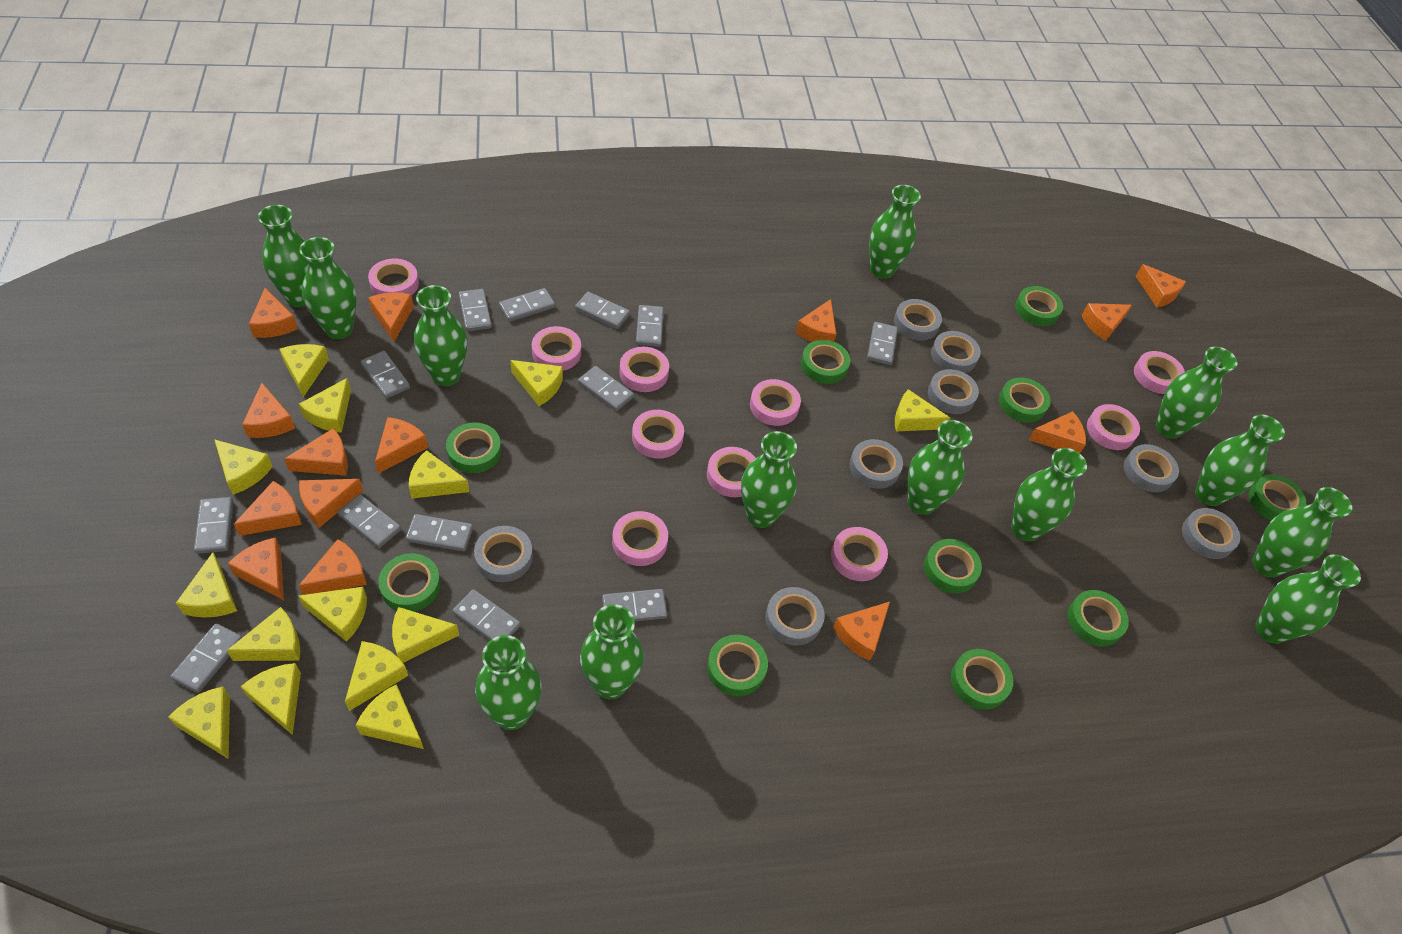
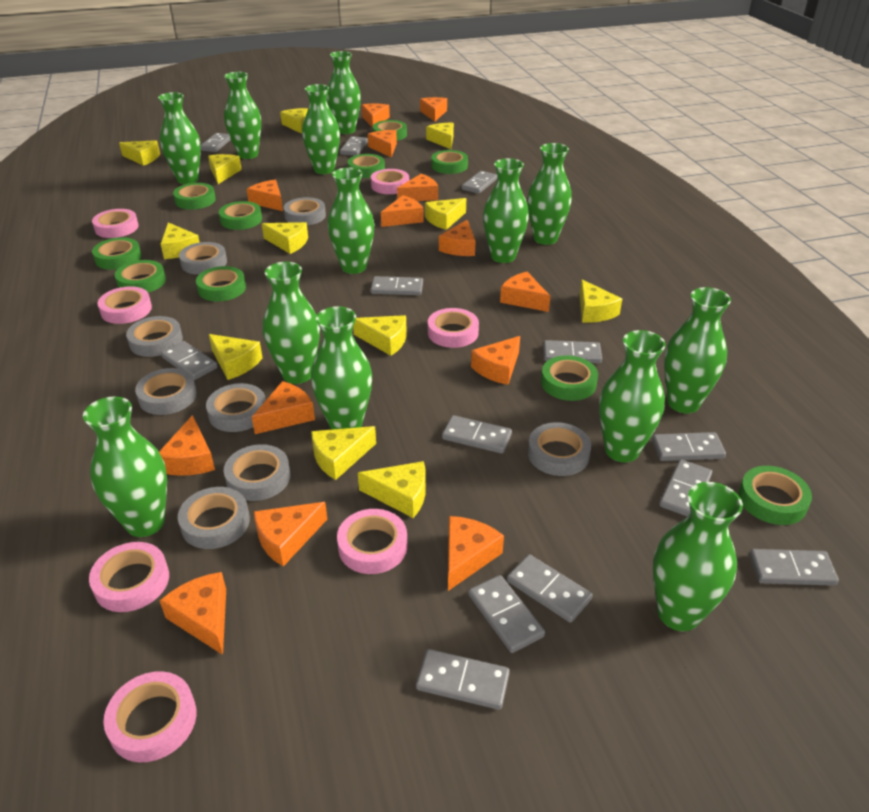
pink tape: 10 -> 7
yellow cheese: 14 -> 12

